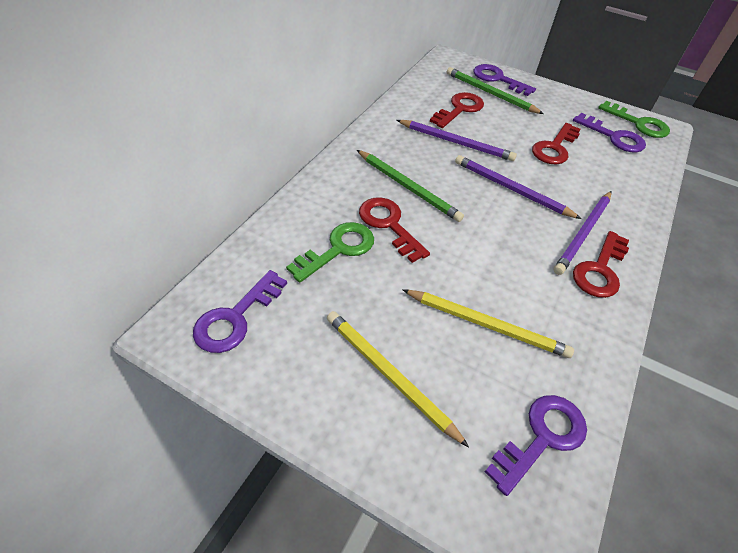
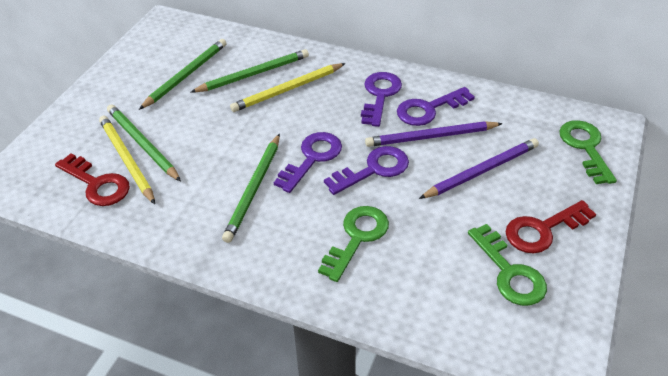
green key: 2 -> 3
green pencil: 2 -> 4
purple pencil: 3 -> 2
red key: 4 -> 2

